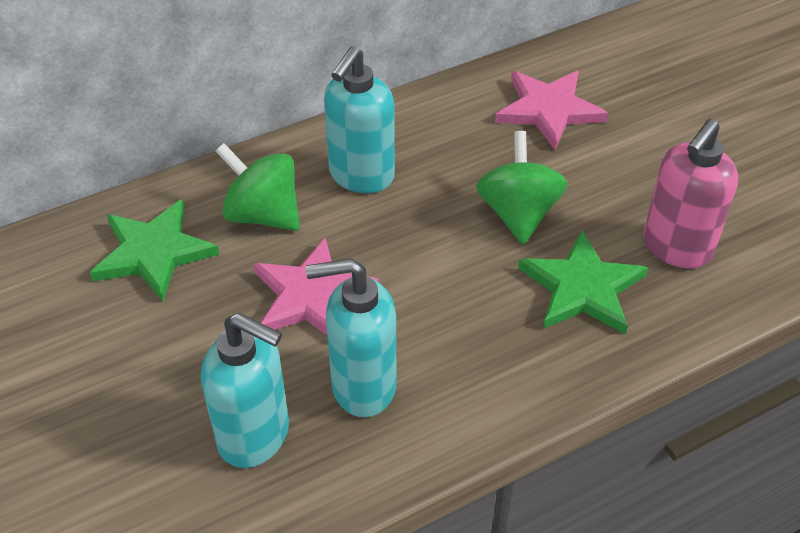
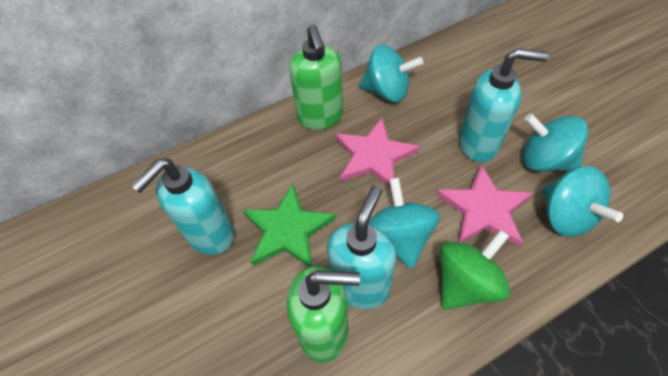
green soap dispenser: 0 -> 2
green spinning top: 2 -> 1
green star: 2 -> 1
pink soap dispenser: 1 -> 0
turquoise spinning top: 0 -> 4

